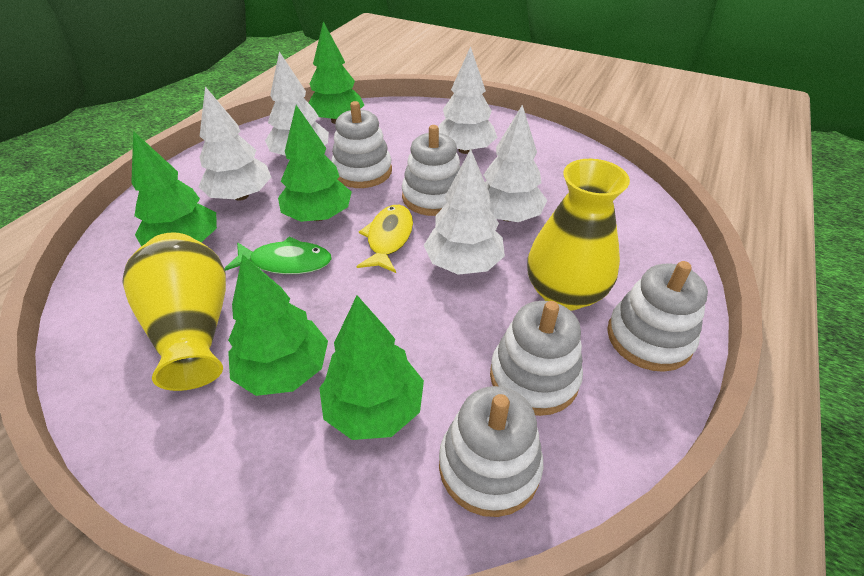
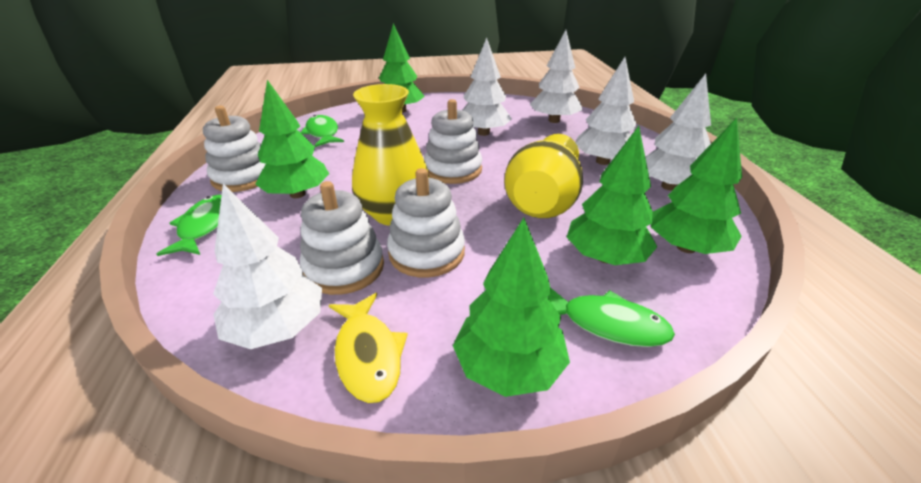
green fish: 1 -> 3
white stacking toy: 5 -> 4

